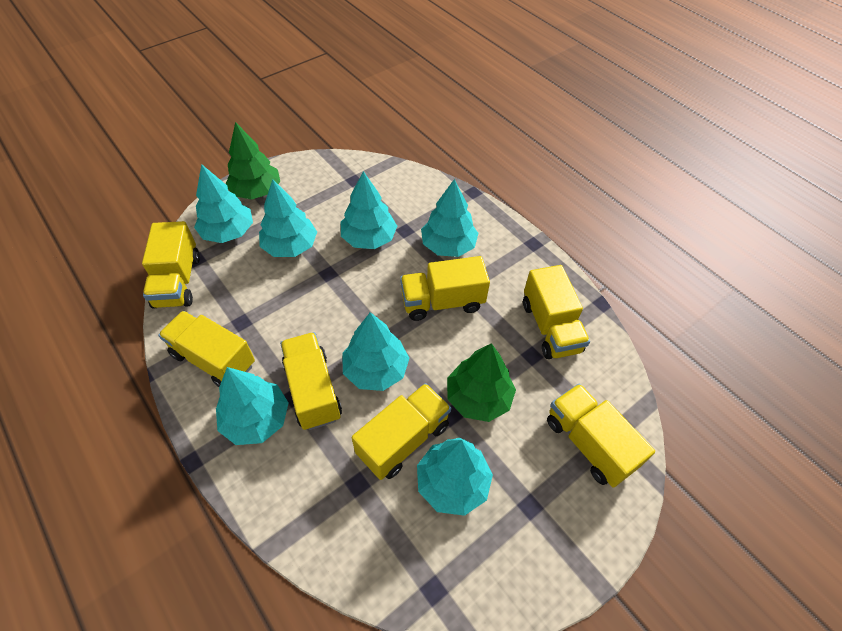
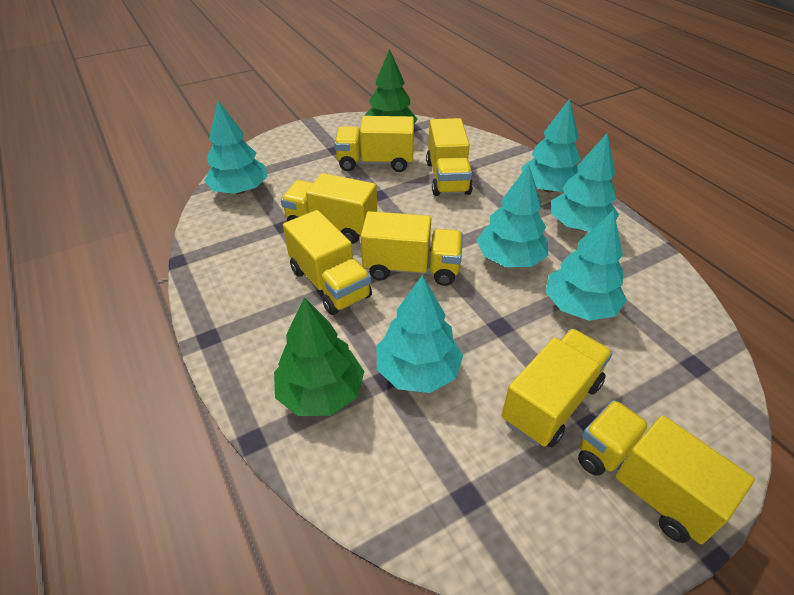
turquoise tree: 7 -> 6

